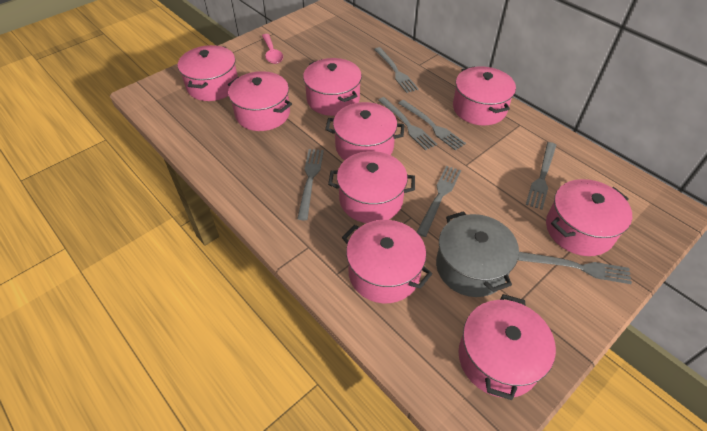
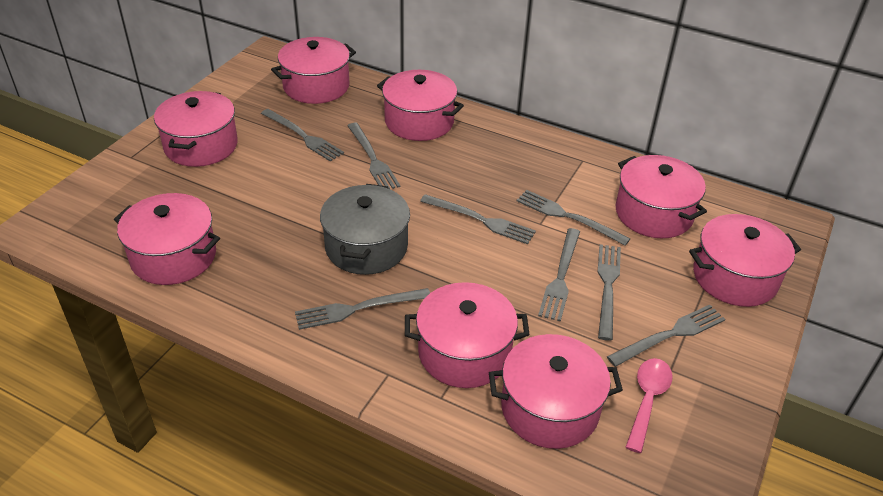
grey fork: 7 -> 8
pink pot: 9 -> 8

